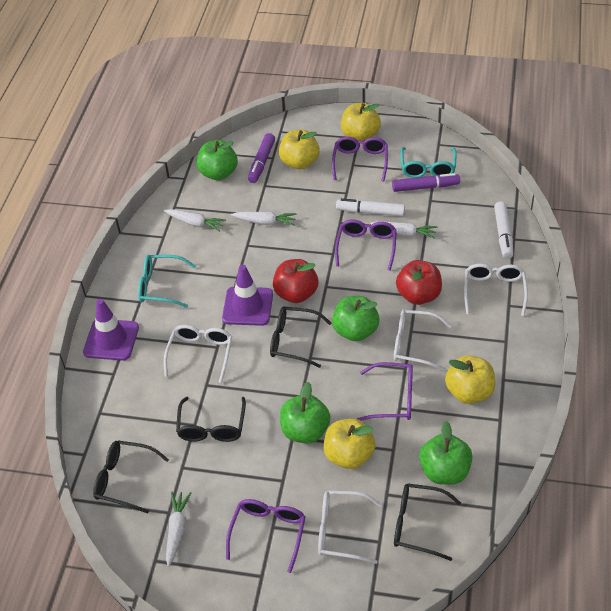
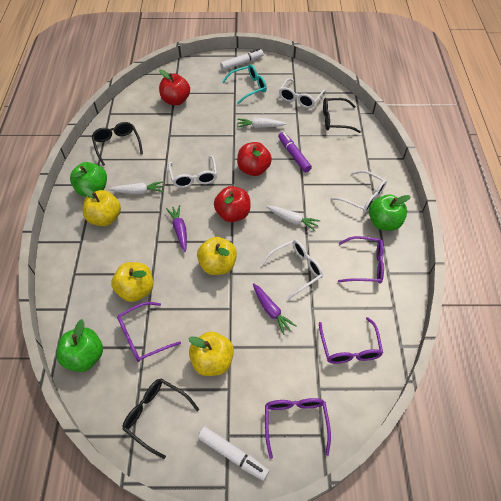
black glasses: 4 -> 3
green apple: 4 -> 3
purple carrot: 0 -> 2
purple marker: 2 -> 1
purple traffic cone: 2 -> 0
red apple: 2 -> 3
turquoise glasses: 2 -> 1
white carrot: 4 -> 3

